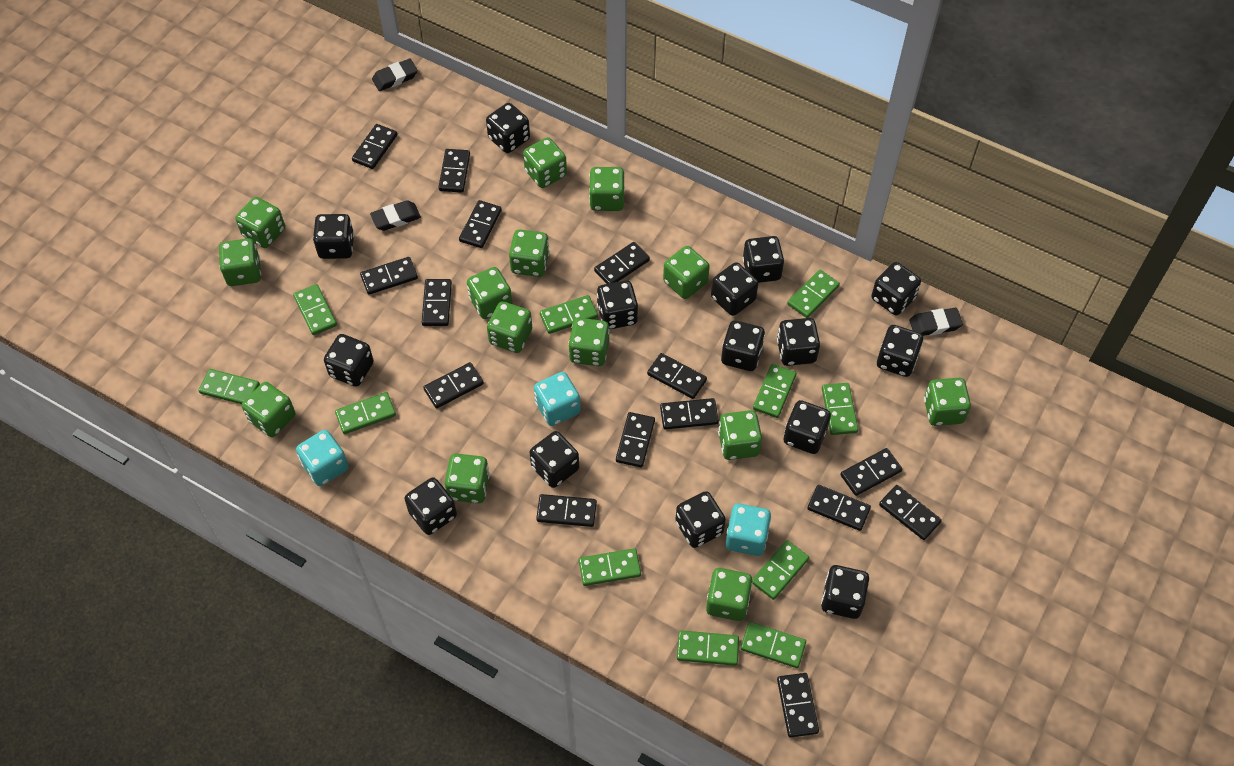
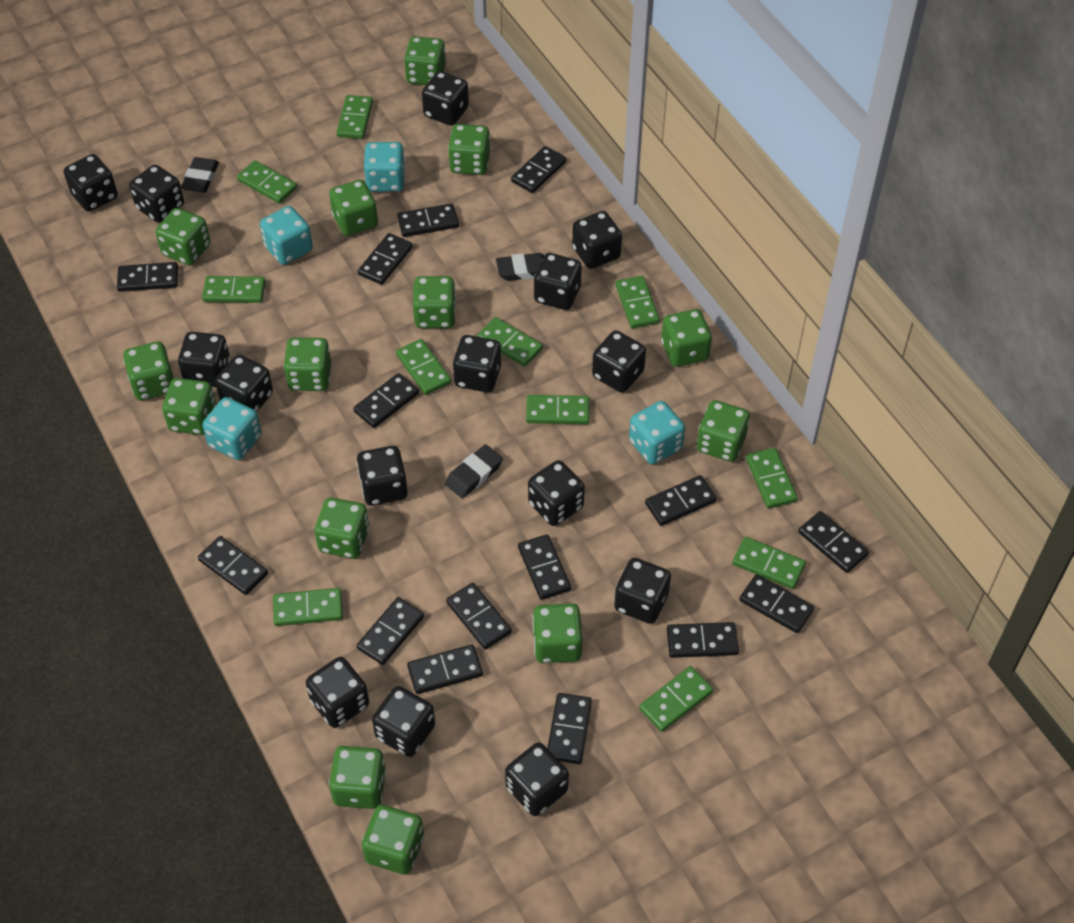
turquoise dice: 3 -> 4

